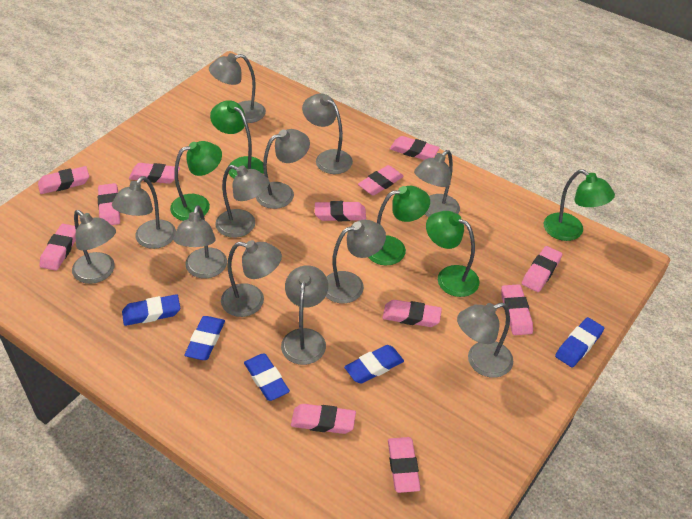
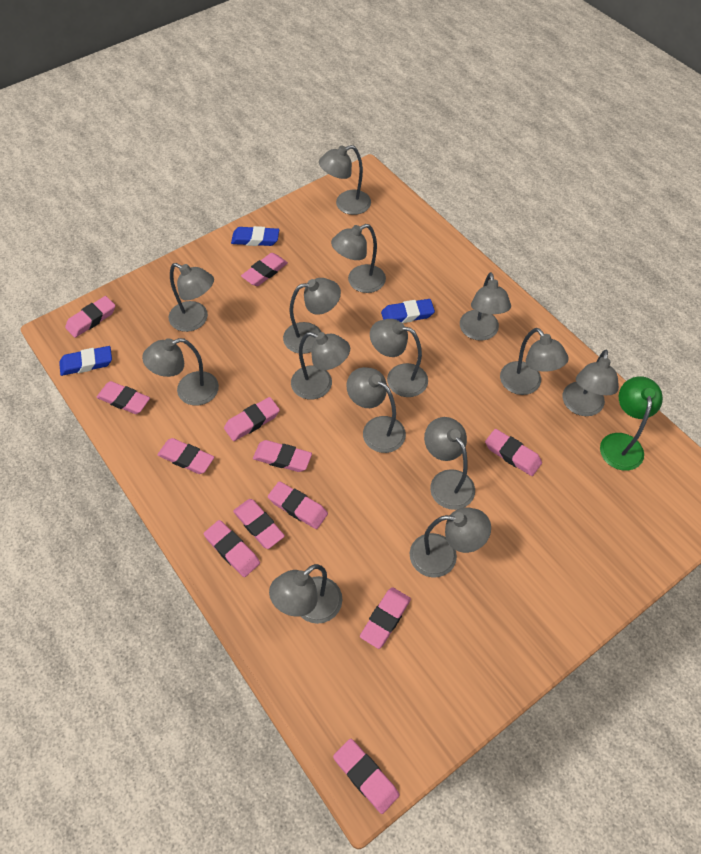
blue eraser: 5 -> 3
green lamp: 5 -> 1
grey lamp: 12 -> 14

